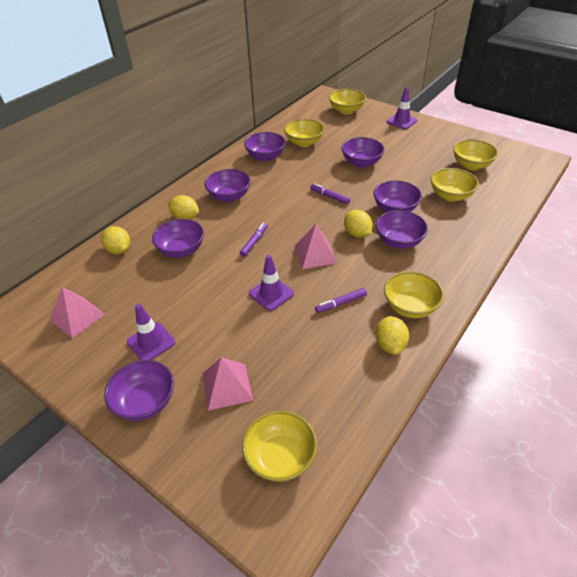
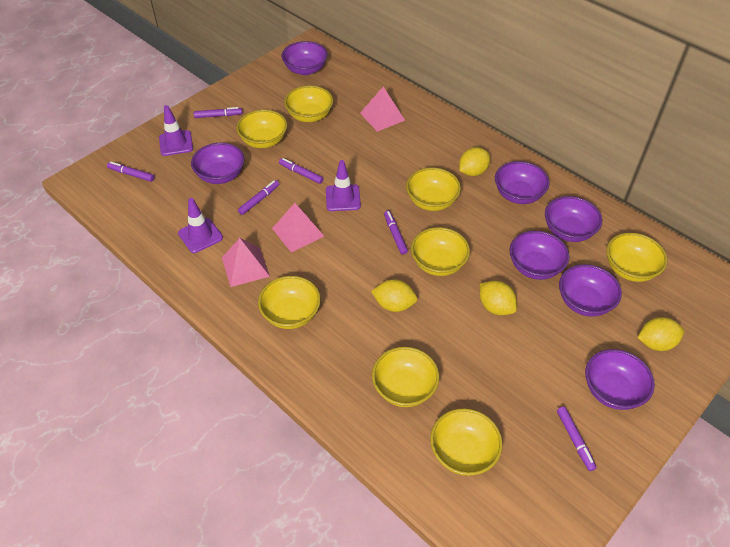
purple marker: 3 -> 6
yellow bowl: 6 -> 8

